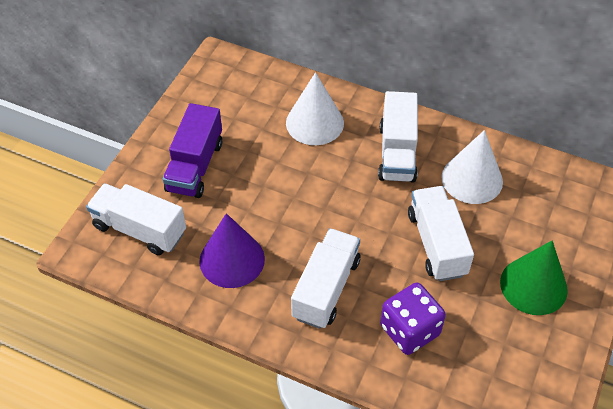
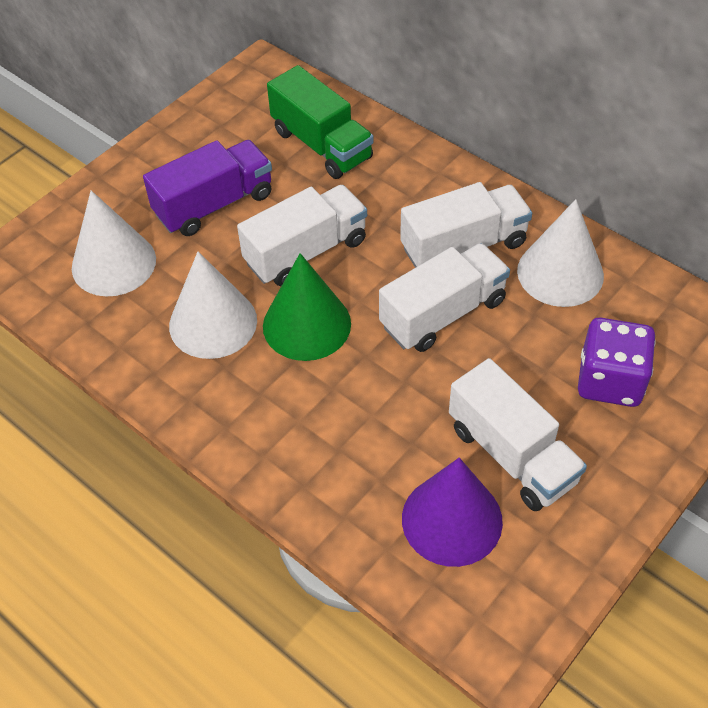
green truck: 0 -> 1
white cone: 2 -> 3

